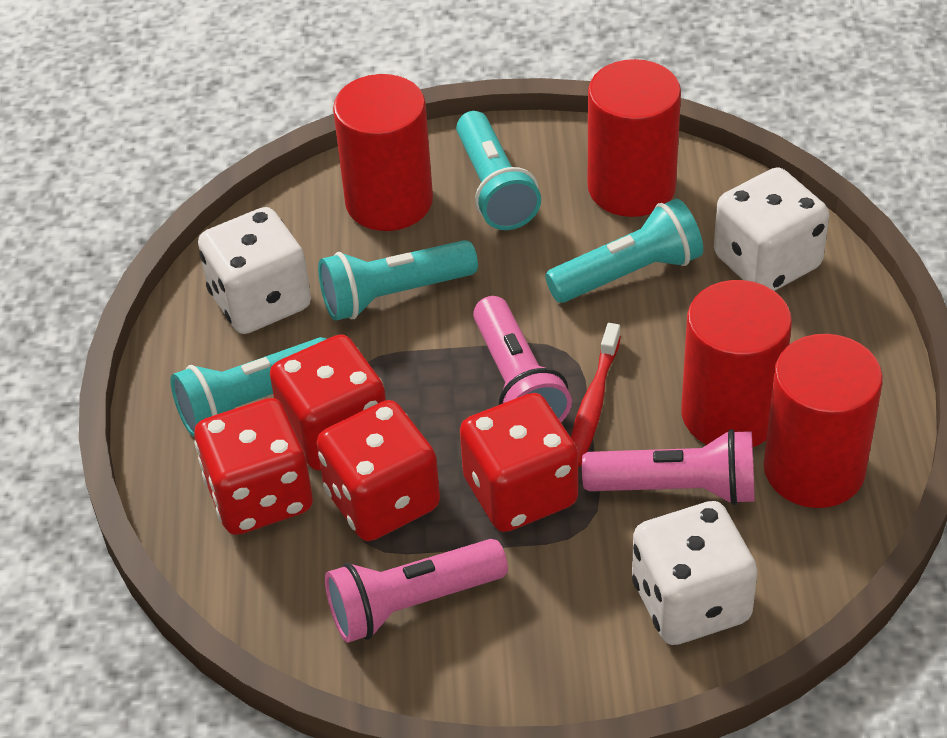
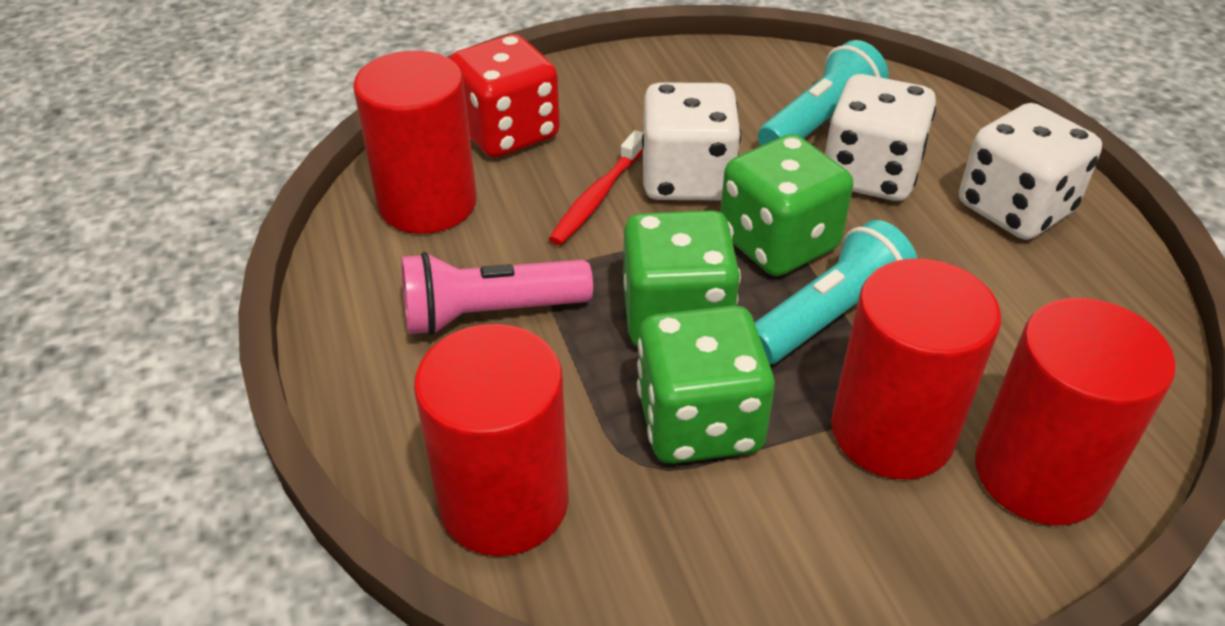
green dice: 0 -> 3
pink flashlight: 3 -> 1
red dice: 4 -> 1
turquoise flashlight: 4 -> 2

